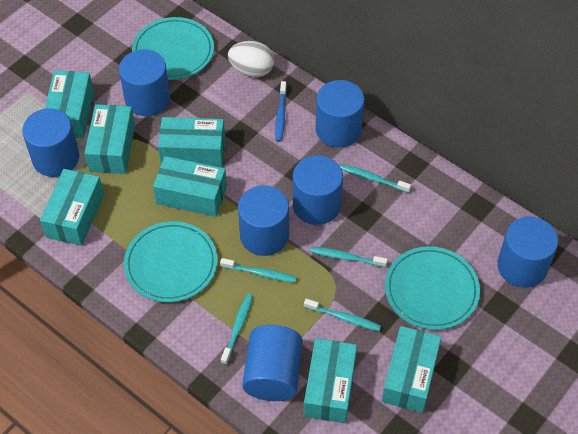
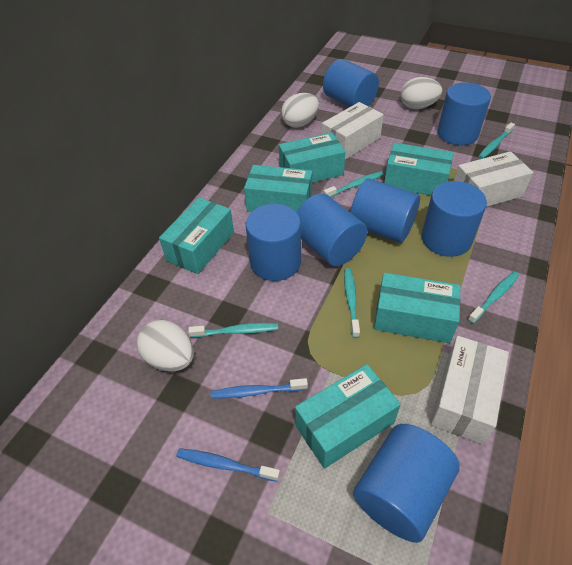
blue toothbrush: 1 -> 2
turquoise box: 7 -> 6
turquoise plate: 3 -> 0
white box: 0 -> 3
white egg: 1 -> 3

